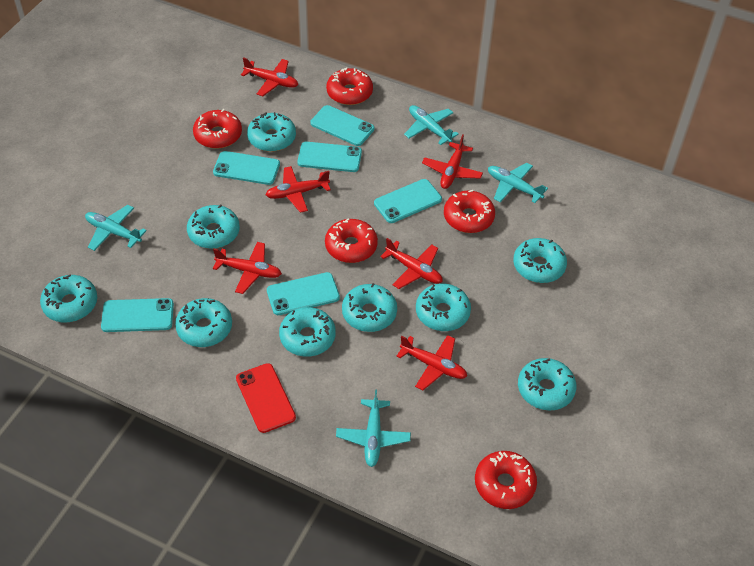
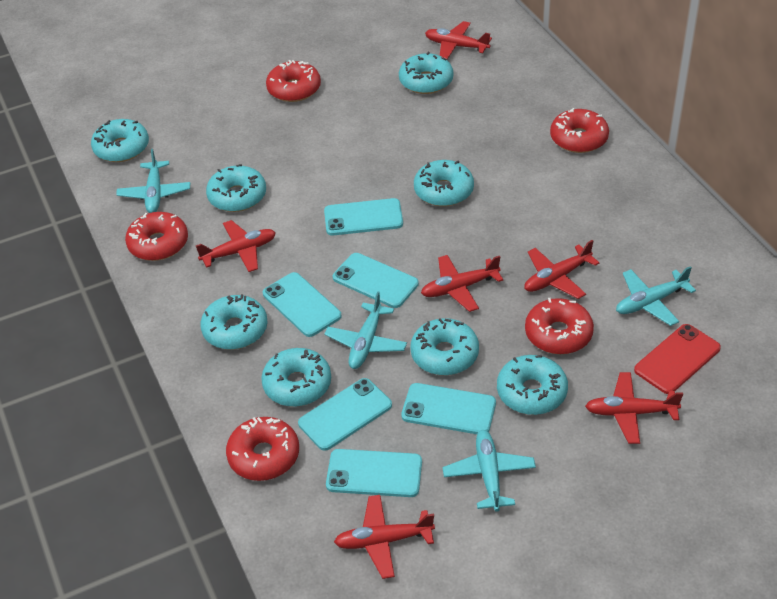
turquoise donut: 9 -> 8

